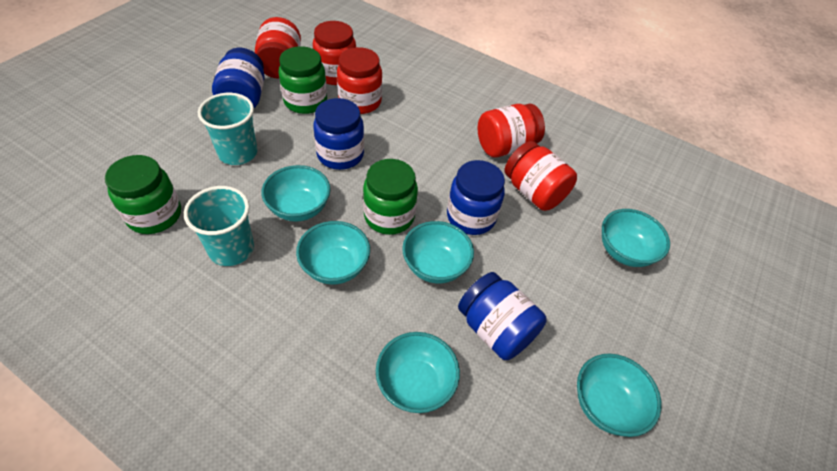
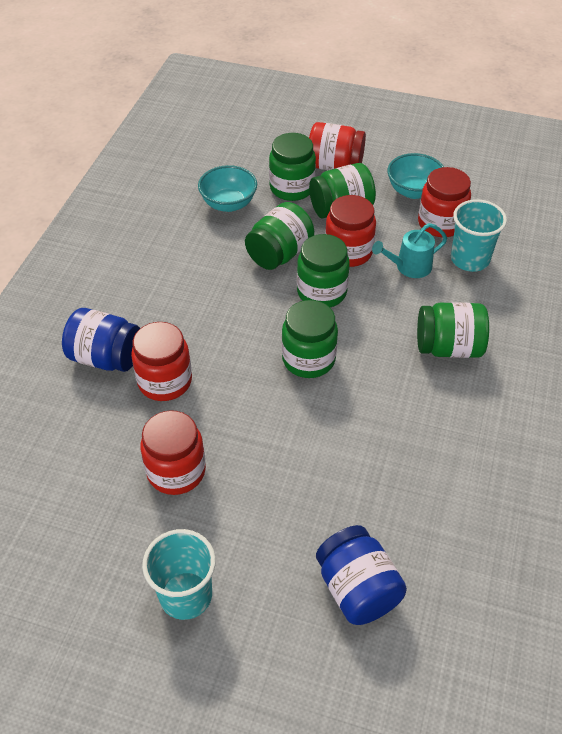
blue jar: 4 -> 2
green jar: 3 -> 6
turquoise bowl: 6 -> 2
turquoise watering can: 0 -> 1

